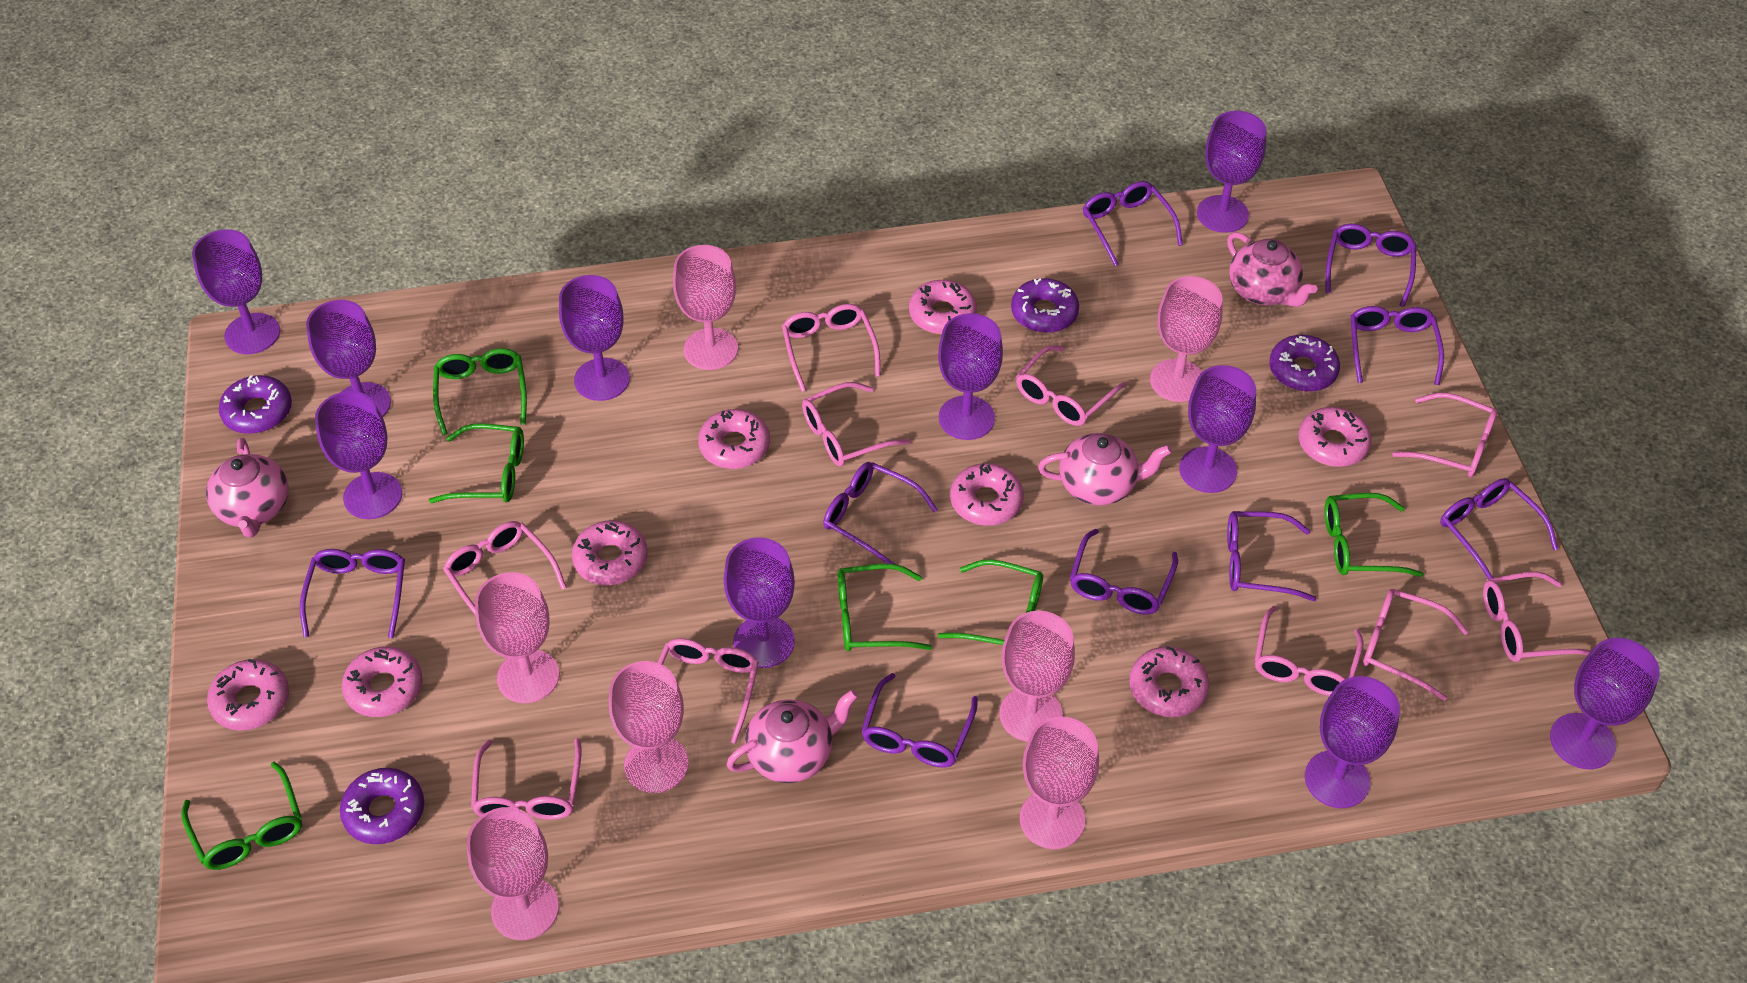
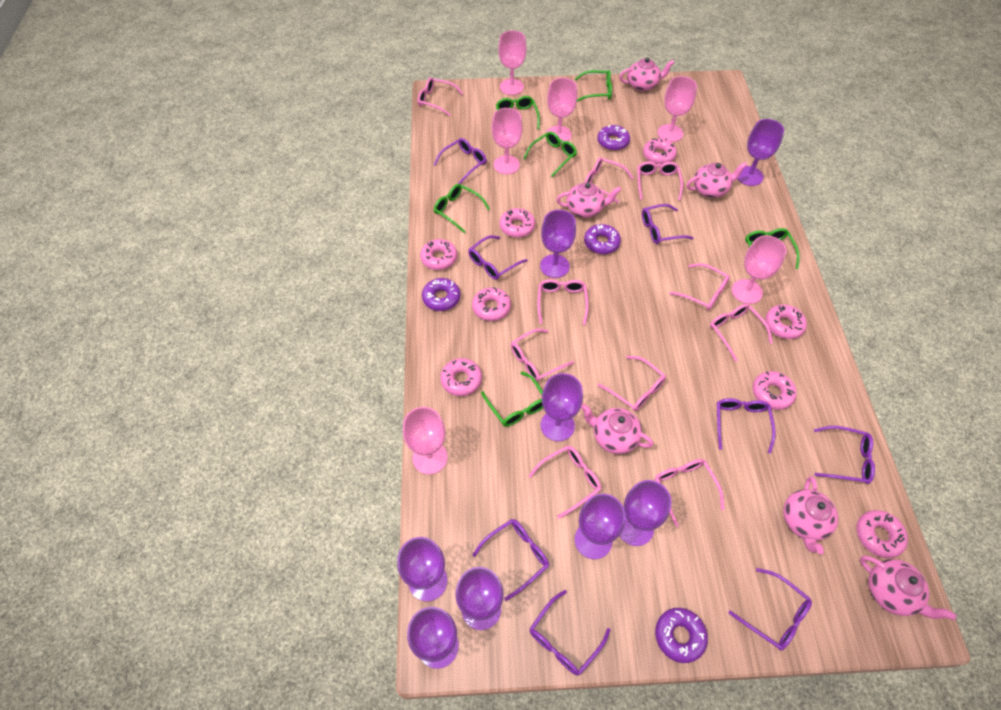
pink goblet: 7 -> 6
pink teapot: 4 -> 6
purple glasses: 9 -> 8
purple goblet: 10 -> 8

